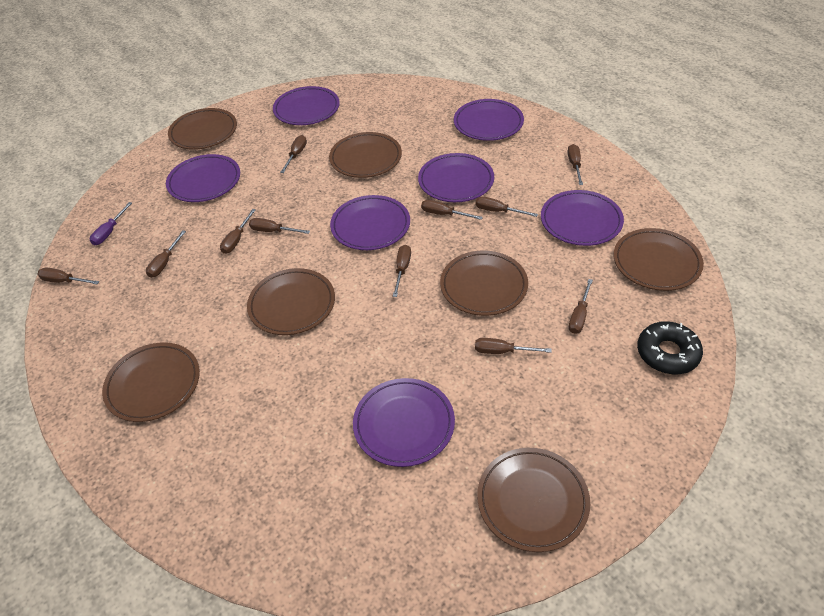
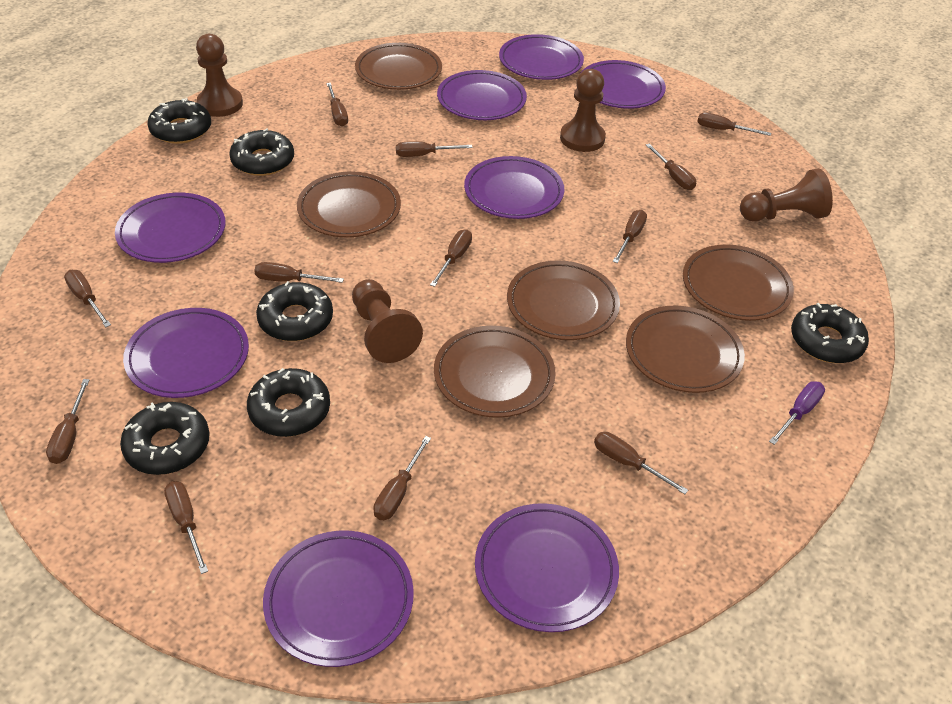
black donut: 1 -> 6
brown pawn: 0 -> 4
brown plate: 7 -> 6
brown screwdriver: 11 -> 12
purple plate: 7 -> 8

